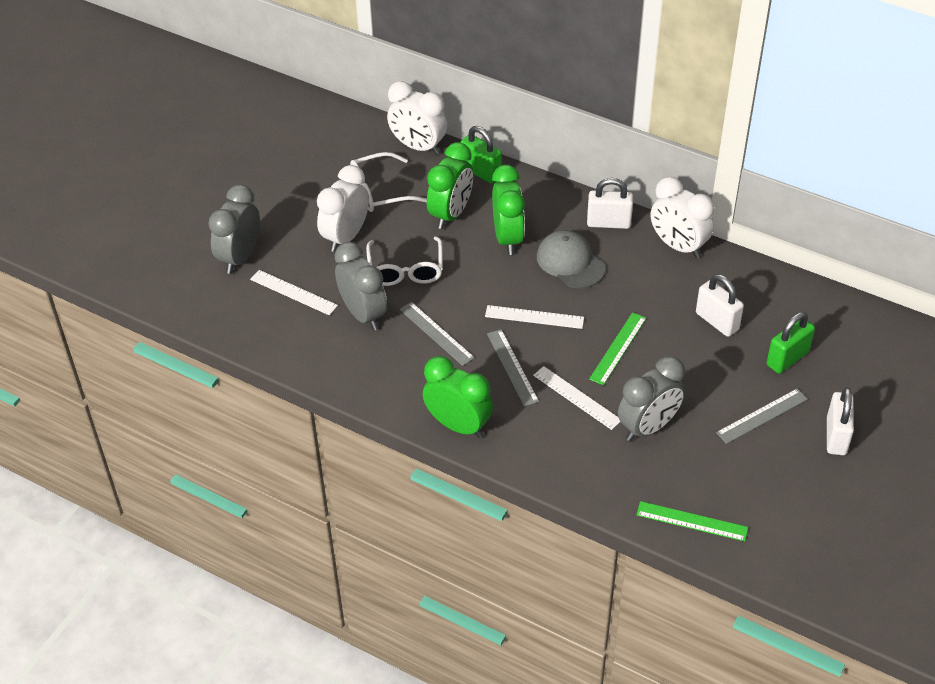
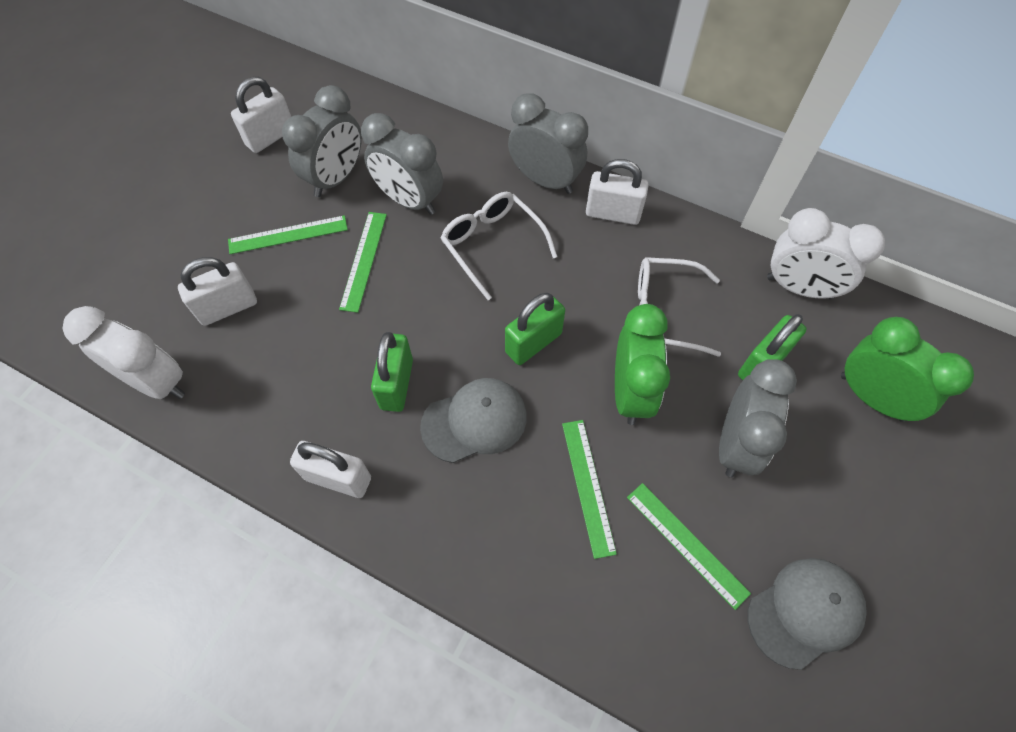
green clock: 3 -> 2
green padlock: 2 -> 3
green ruler: 2 -> 4
grey cap: 1 -> 2
grey clock: 3 -> 4
grey ruler: 3 -> 0
white clock: 3 -> 2
white padlock: 3 -> 4
white ruler: 3 -> 0

